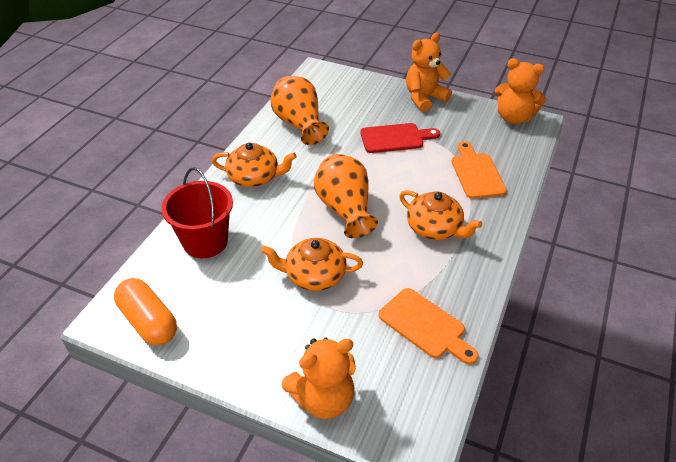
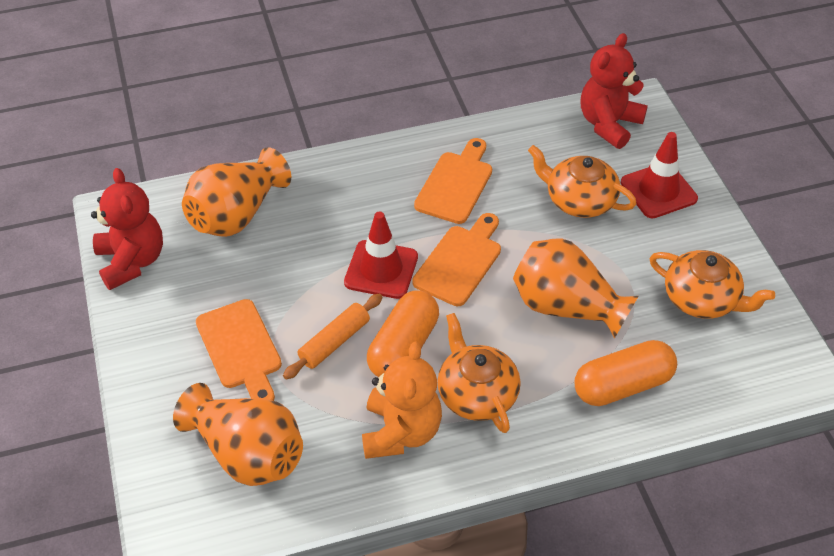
orange capsule: 1 -> 2
orange cutting board: 2 -> 3
orange rolling pin: 0 -> 1
orange teddy bear: 3 -> 1
orange vase: 2 -> 3
red bucket: 1 -> 0
red cutting board: 1 -> 0
red teddy bear: 0 -> 2
red traffic cone: 0 -> 2

